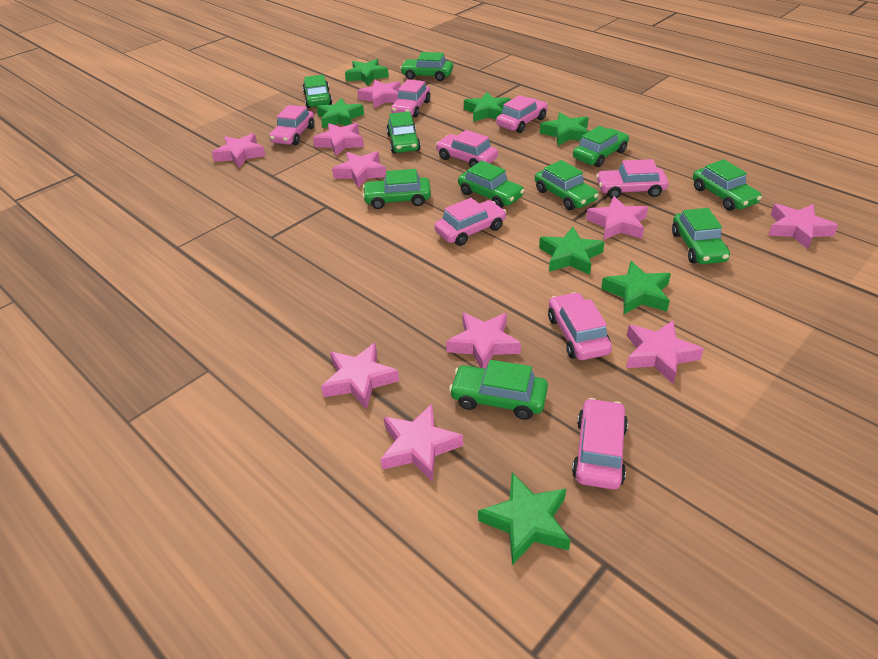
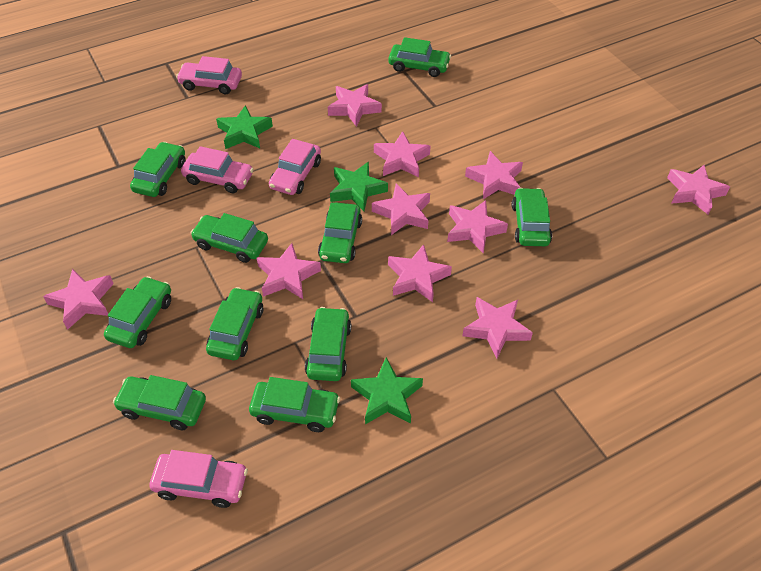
green star: 7 -> 3
pink car: 8 -> 4

